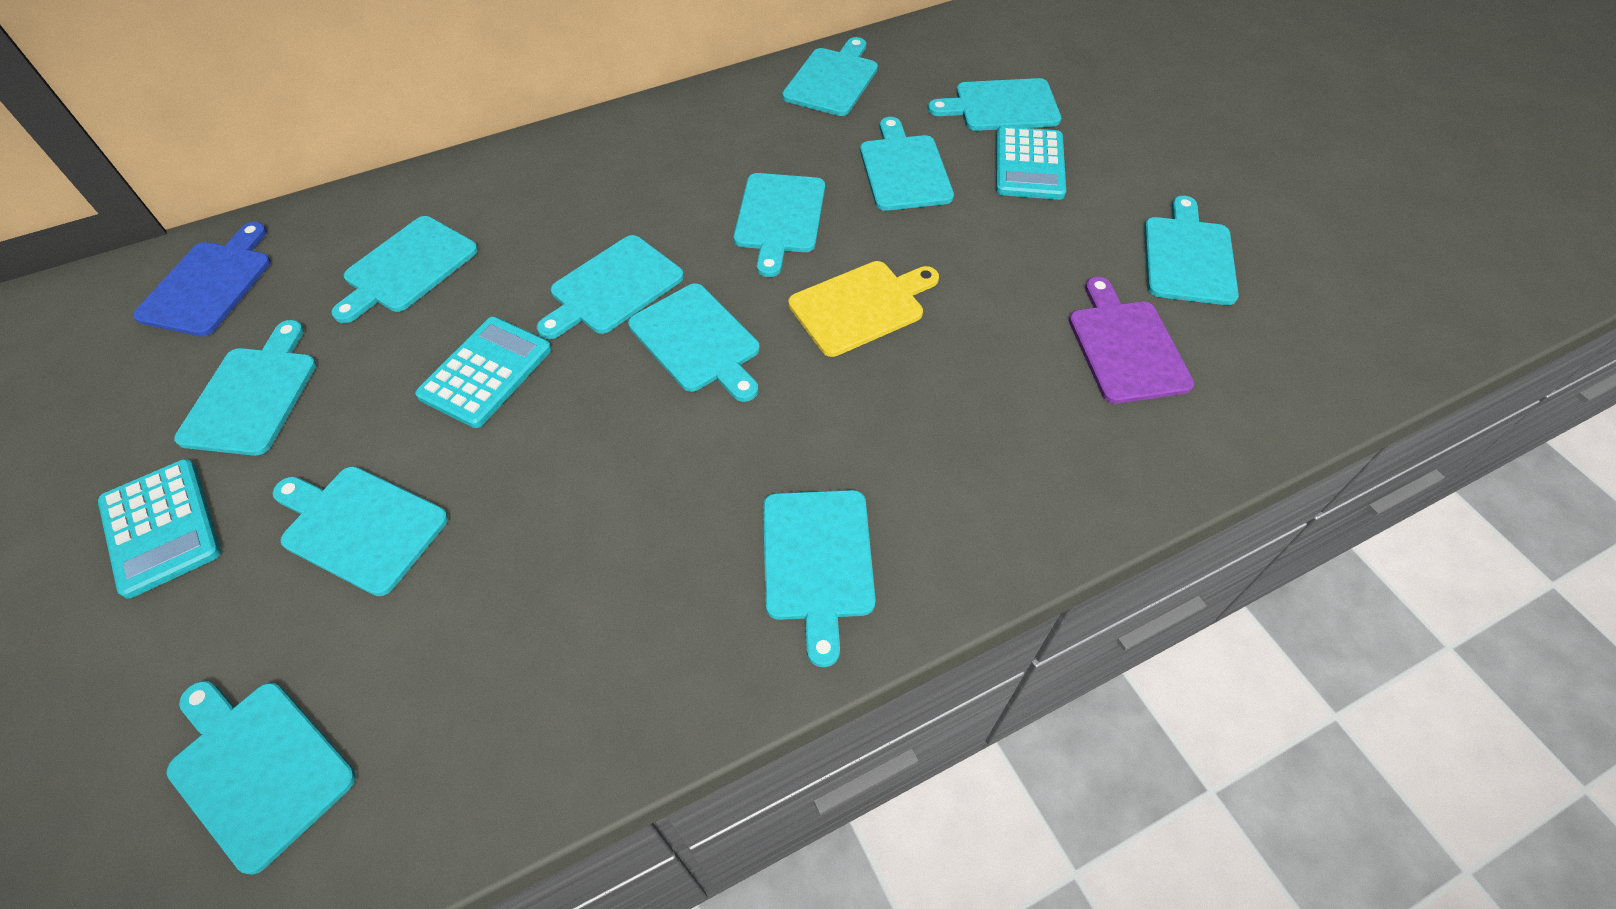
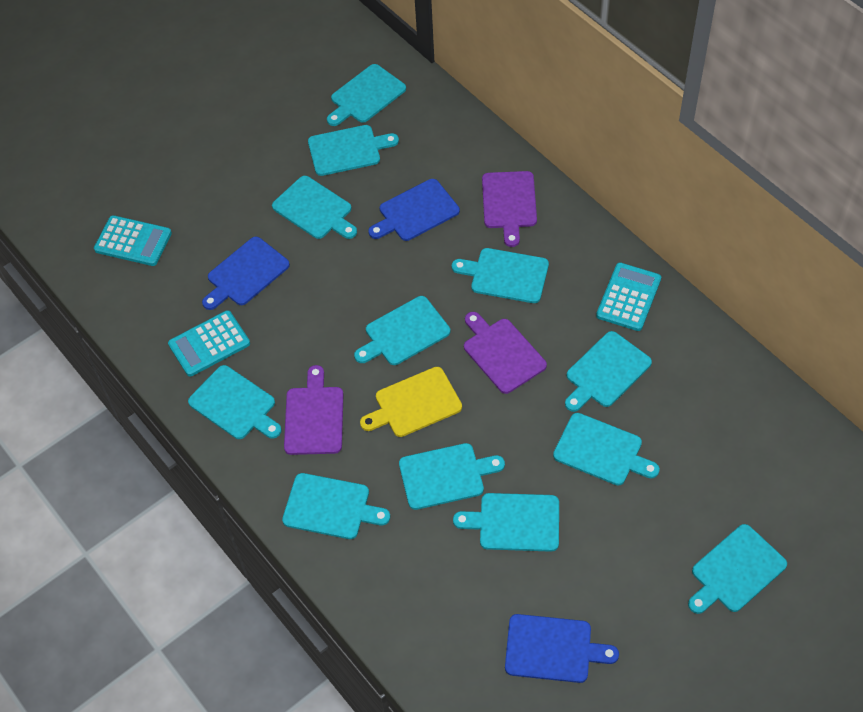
blue cutting board: 1 -> 3
purple cutting board: 1 -> 3

